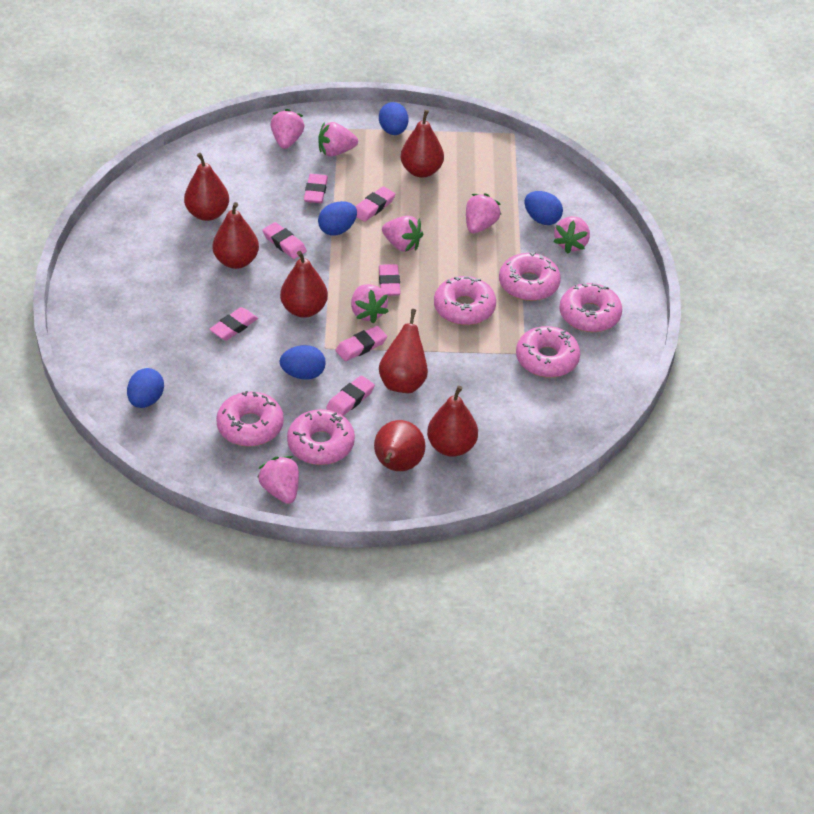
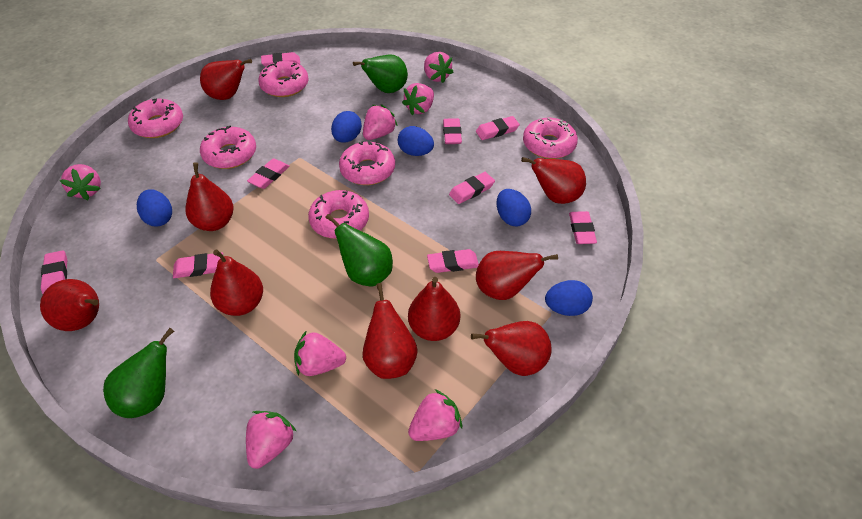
green pear: 0 -> 3
pink eraser: 7 -> 9
red pear: 7 -> 9

